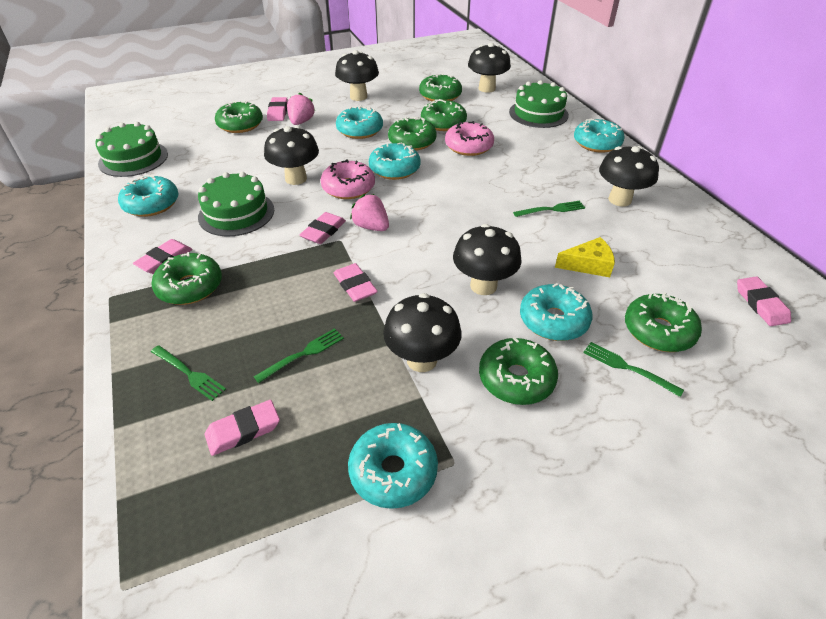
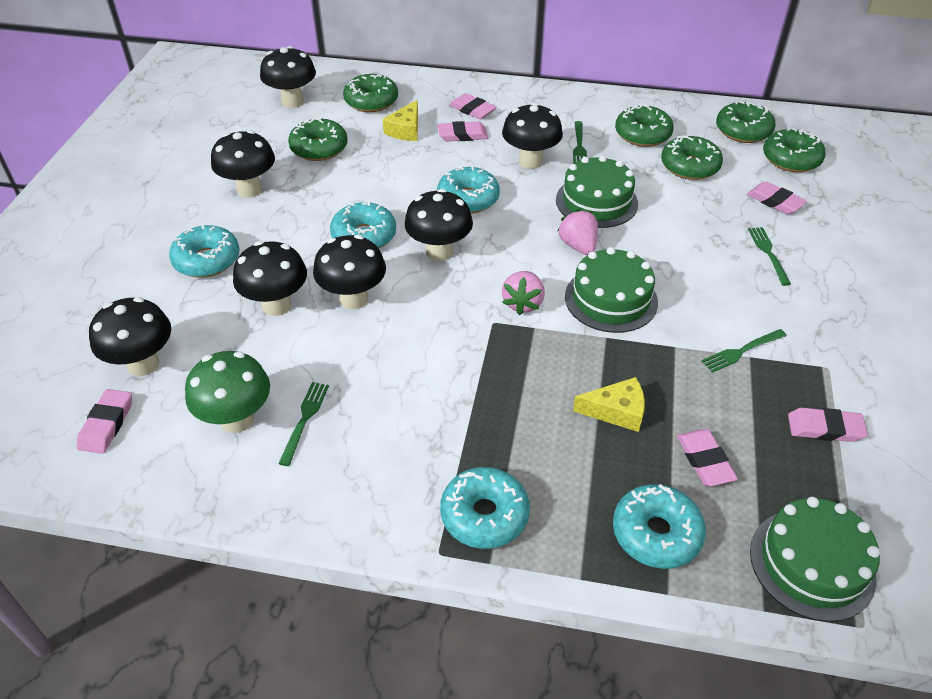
black mushroom: 6 -> 7
green donut: 7 -> 6
green mushroom: 0 -> 1
pink donut: 2 -> 0
turquoise donut: 6 -> 5
yellow cheese: 1 -> 2

